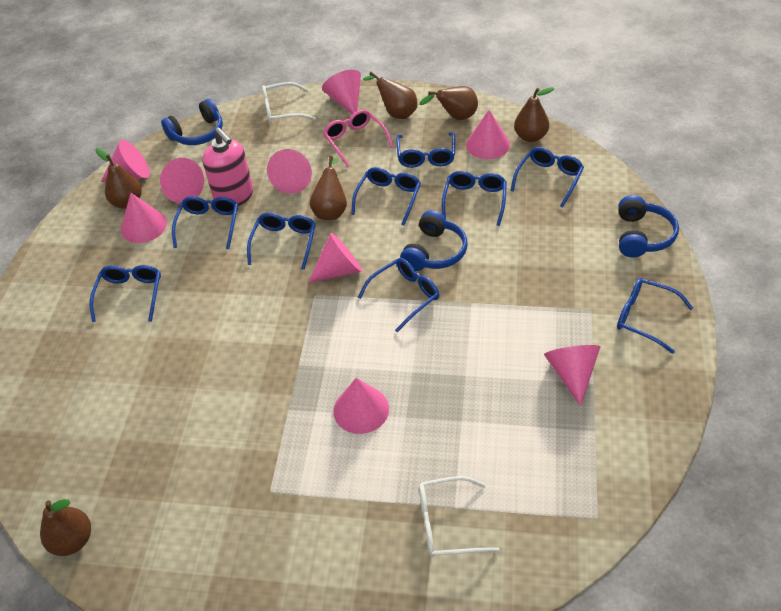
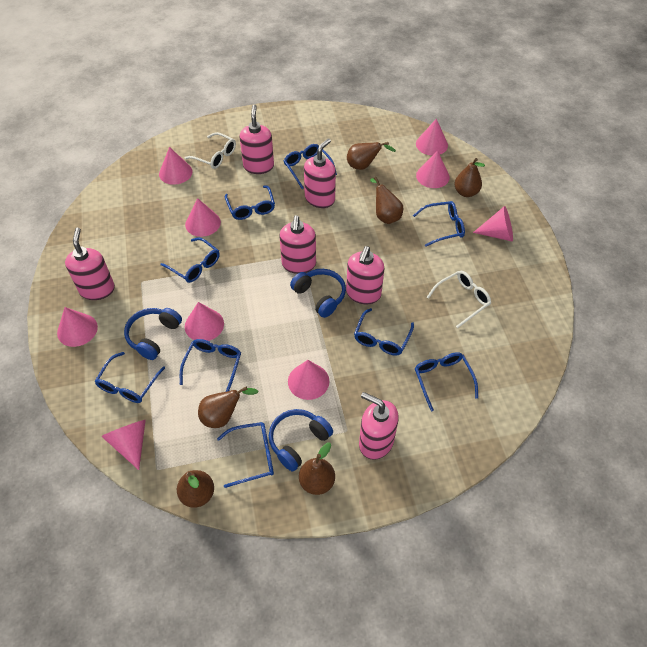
pink glasses: 1 -> 0
pink soap dispenser: 1 -> 6

